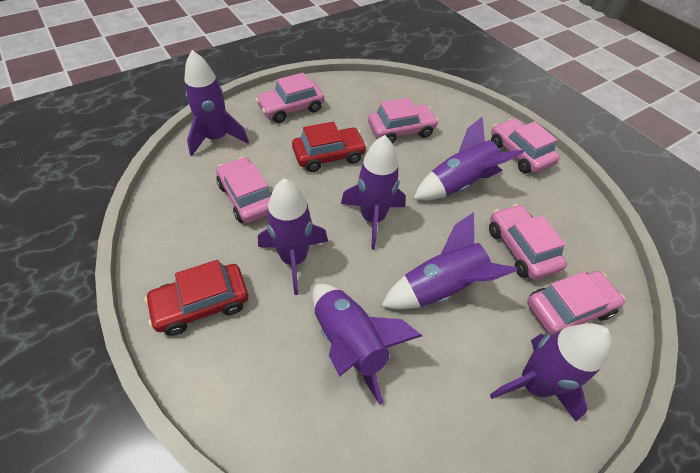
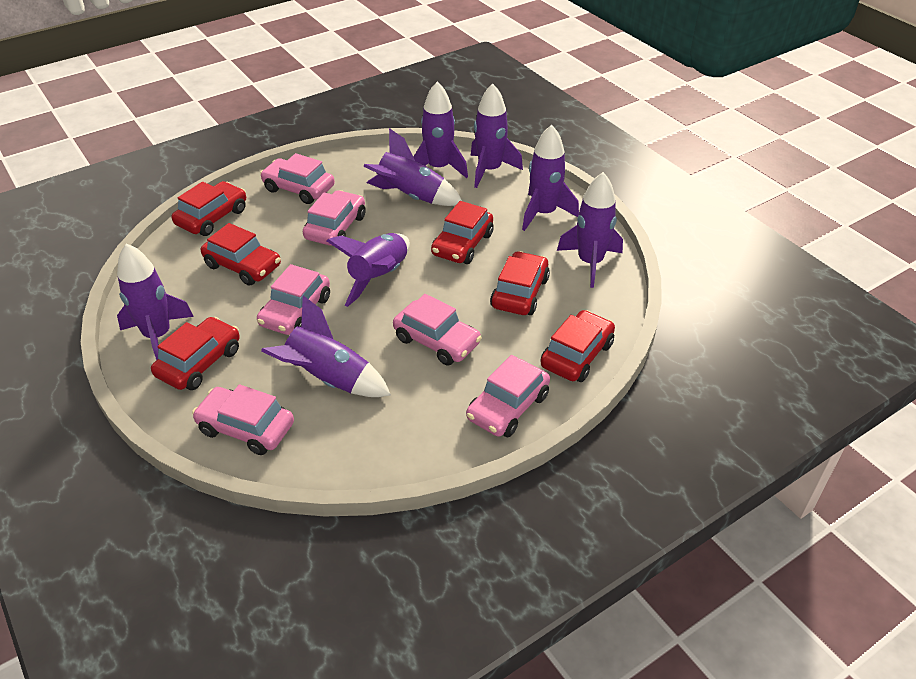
purple rocket: 7 -> 8
red car: 2 -> 6

